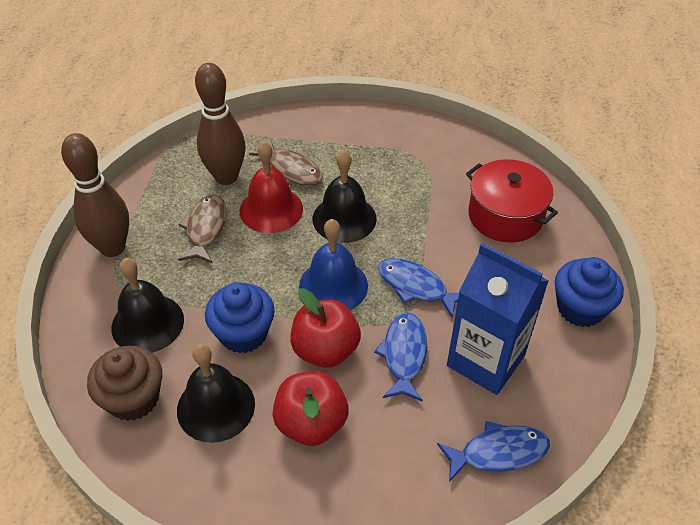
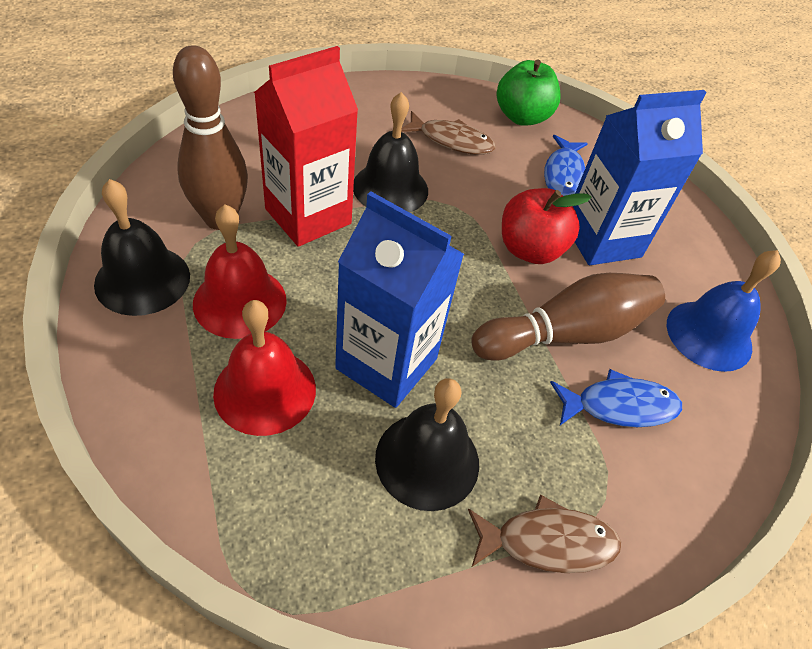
blue carton: 1 -> 2
blue cupcake: 2 -> 0
blue fish: 3 -> 2
brown cupcake: 1 -> 0
green apple: 0 -> 1
red apple: 2 -> 1
red bell: 1 -> 2
red carton: 0 -> 1
red pot: 1 -> 0

